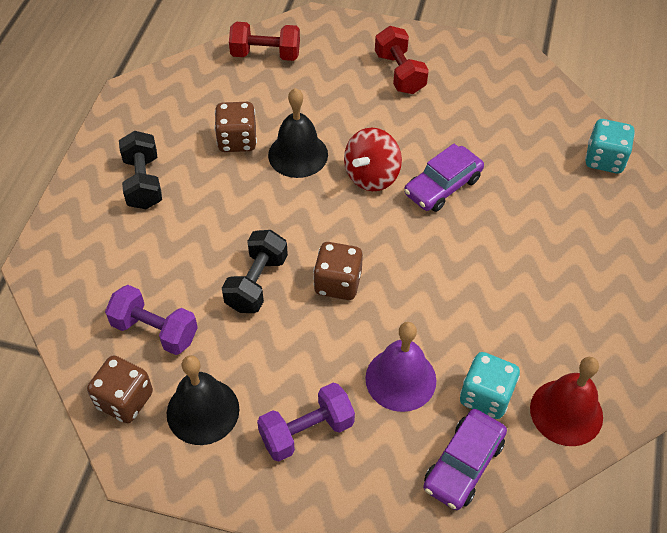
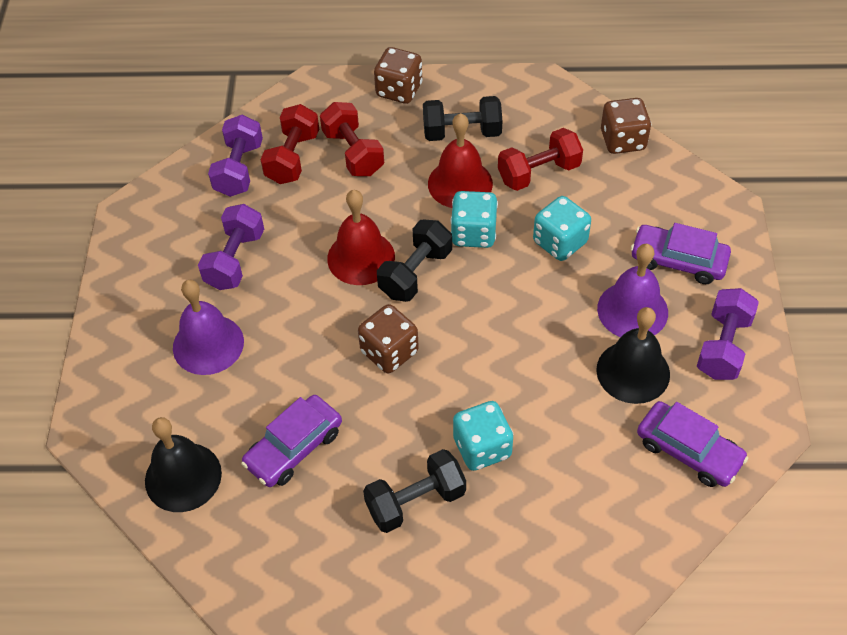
black dumbbell: 2 -> 3
purple bell: 1 -> 2
purple car: 2 -> 3
purple dumbbell: 2 -> 3
red bell: 1 -> 2
red dumbbell: 2 -> 3
red spinning top: 1 -> 0
turquoise dice: 2 -> 3

